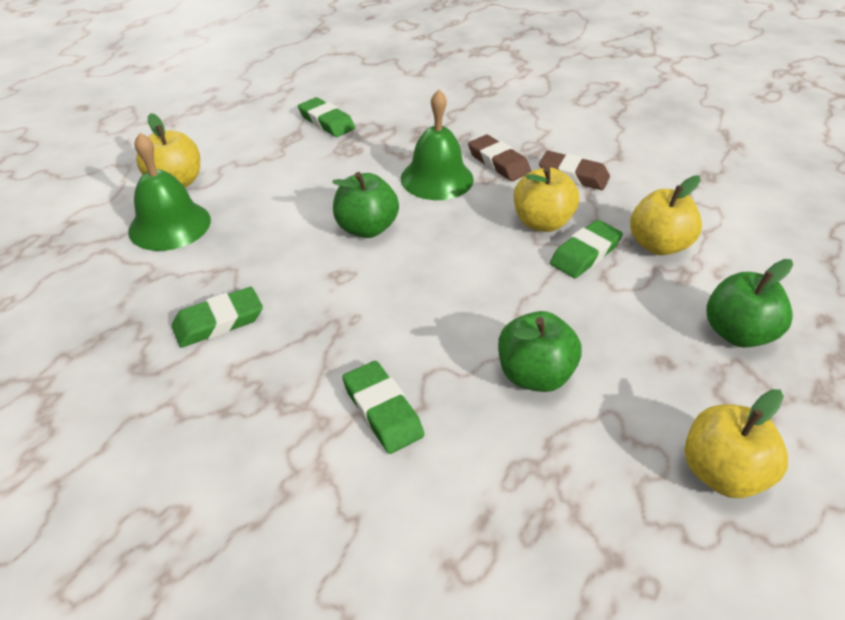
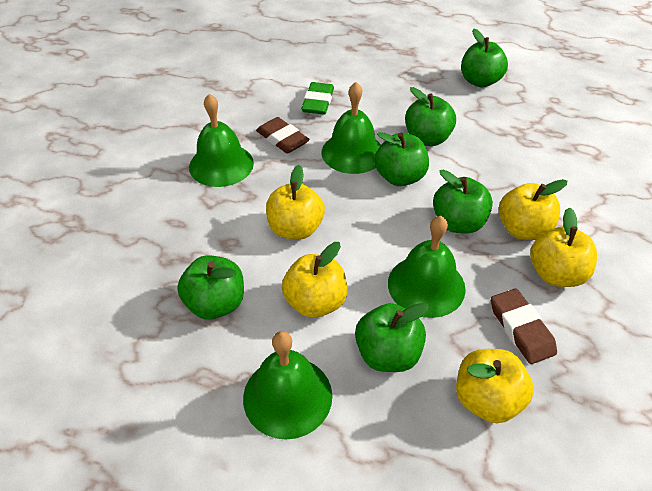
green apple: 3 -> 6
green bell: 2 -> 4
green eraser: 4 -> 1
yellow apple: 4 -> 5

